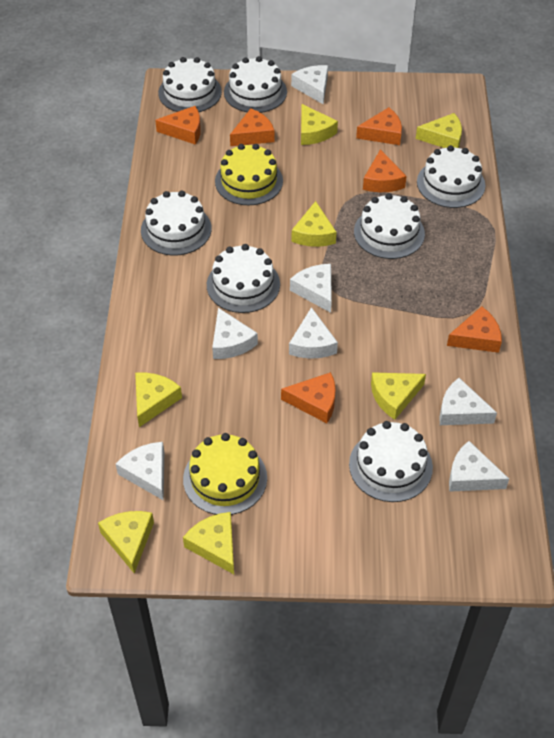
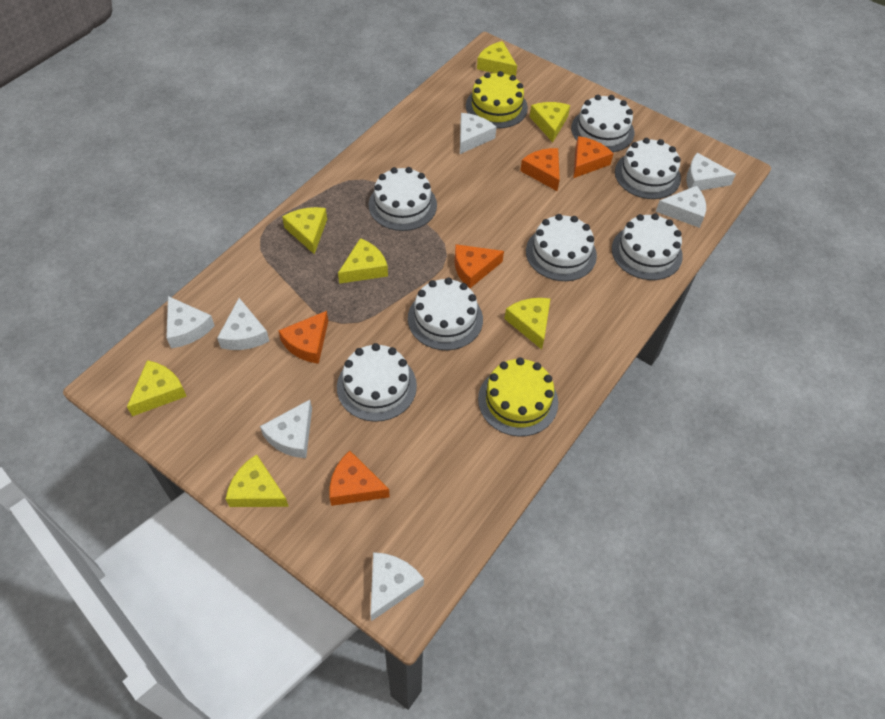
orange cheese: 6 -> 5

